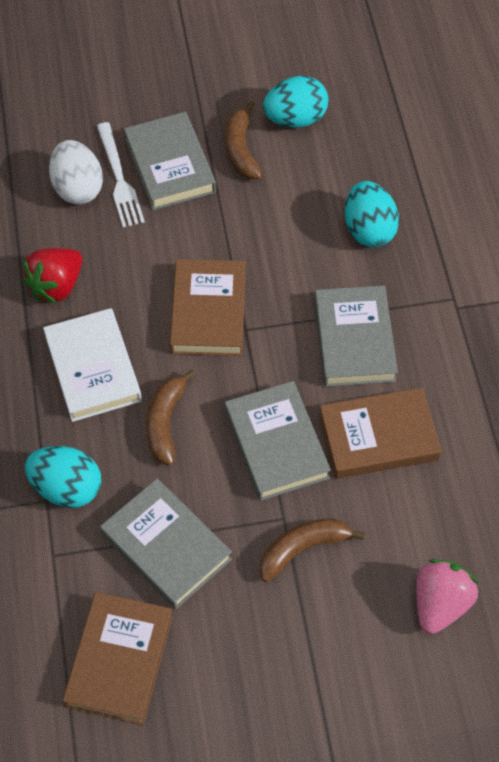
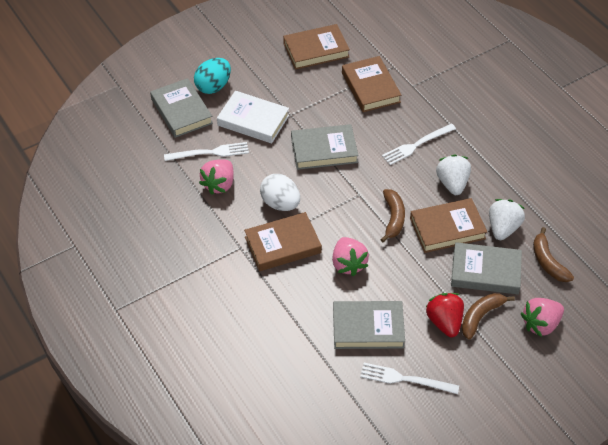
brown book: 3 -> 4
pink strawberry: 1 -> 3
turquoise egg: 3 -> 1
white fork: 1 -> 3
white strawberry: 0 -> 2

